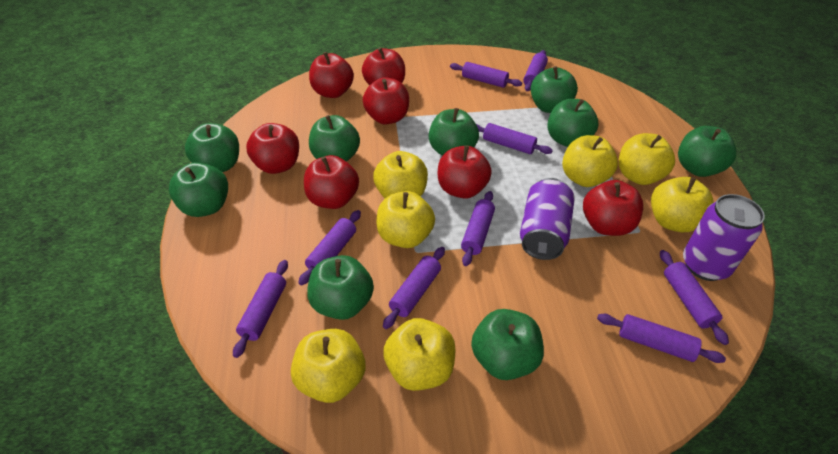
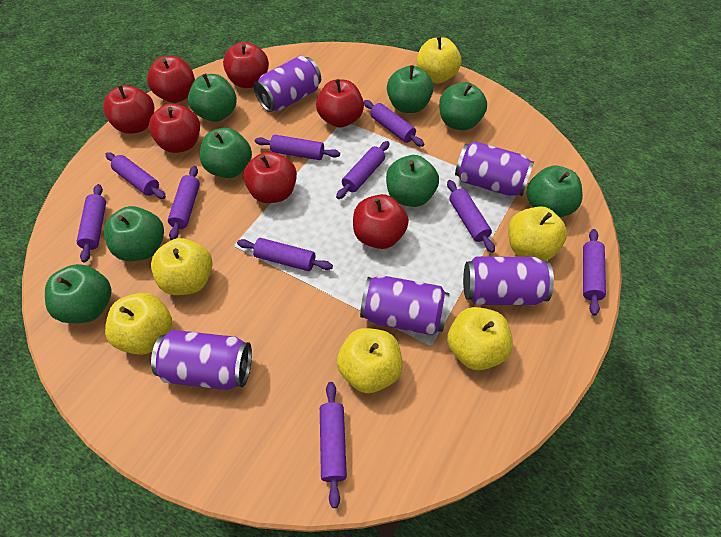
green apple: 9 -> 8
purple can: 2 -> 5
purple rolling pin: 9 -> 10
yellow apple: 7 -> 6

